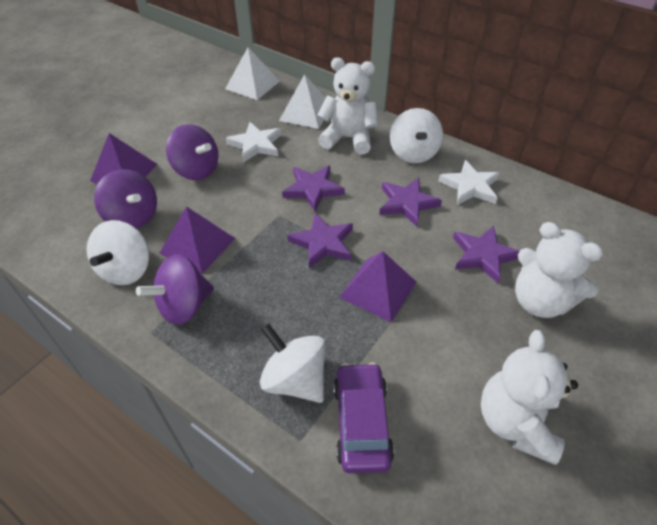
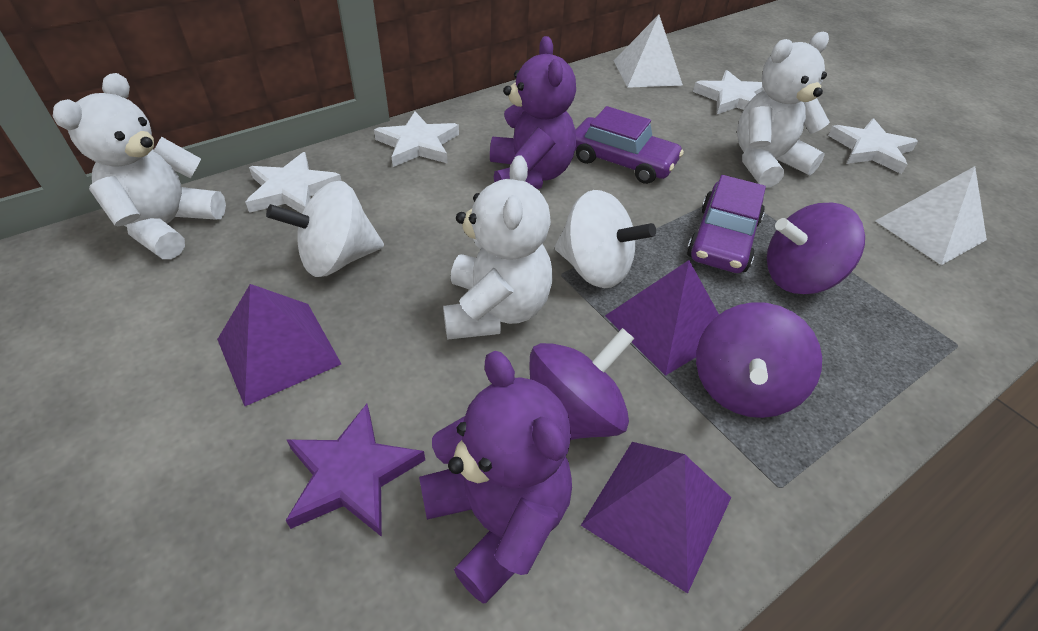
purple car: 1 -> 2
purple star: 4 -> 1
purple teddy bear: 0 -> 2
white spinning top: 3 -> 2
white star: 2 -> 4

